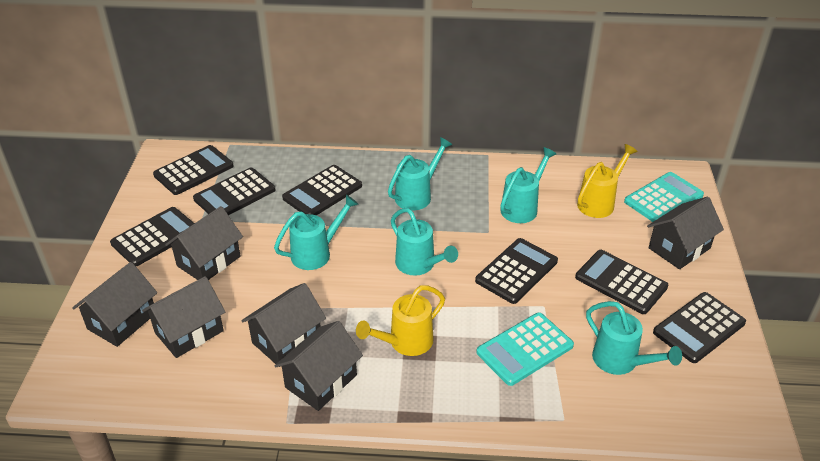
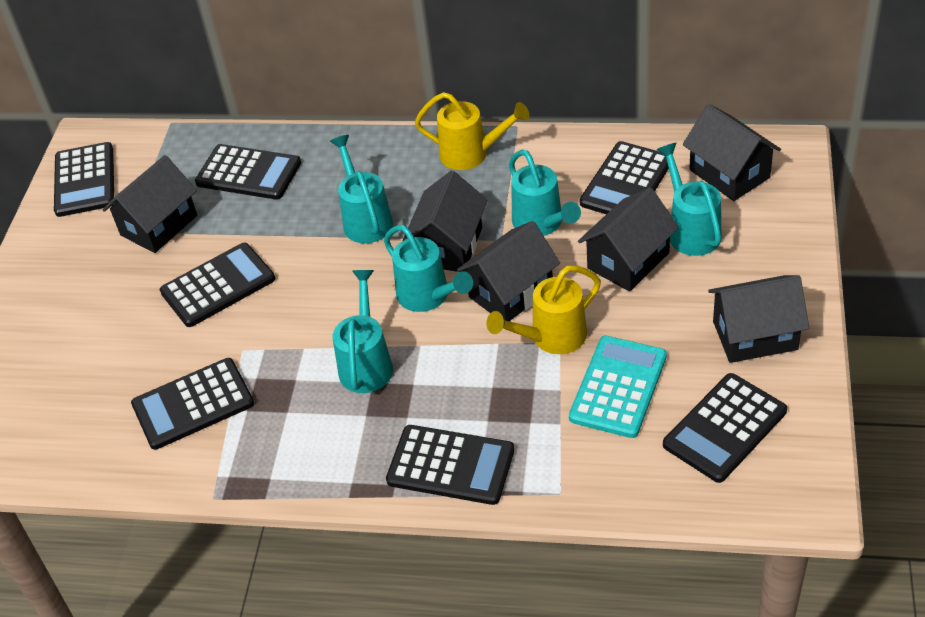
turquoise calculator: 2 -> 1

